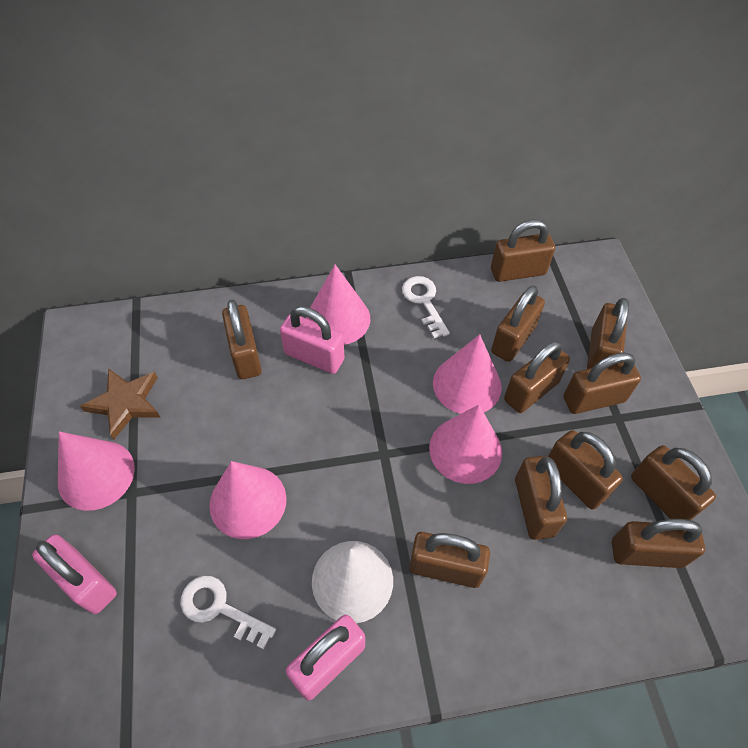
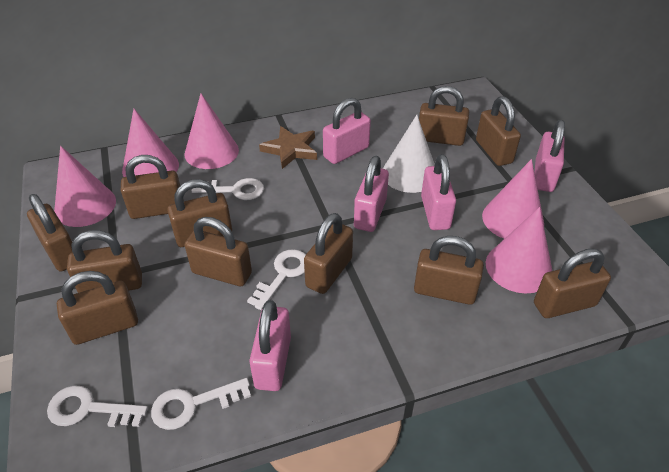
pink padlock: 3 -> 5
white key: 2 -> 4

